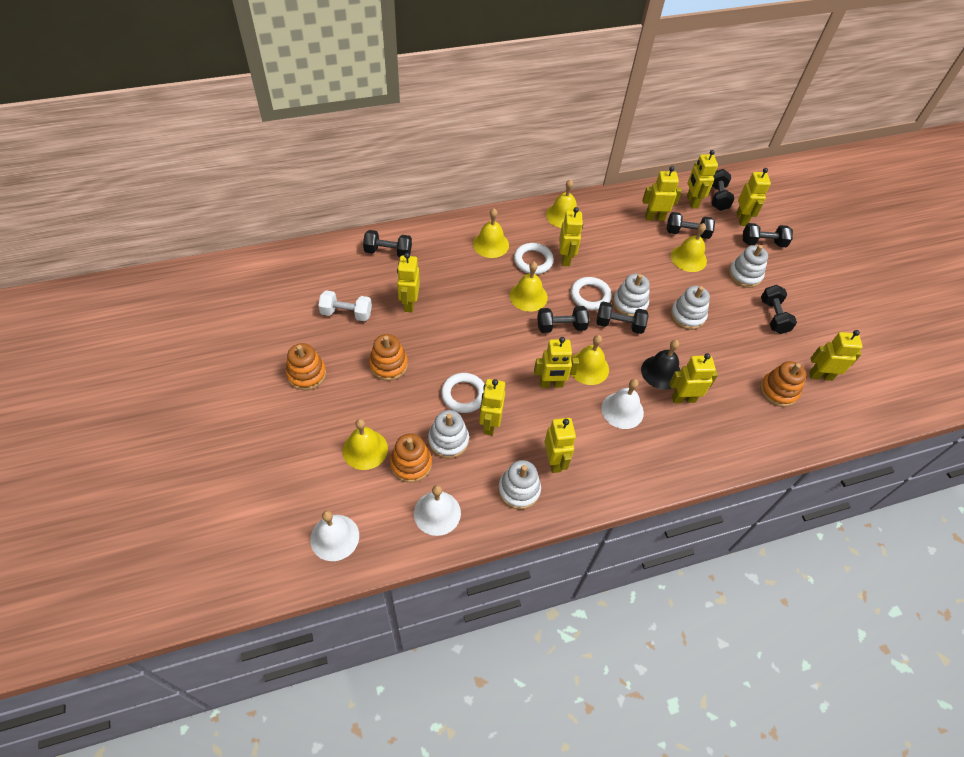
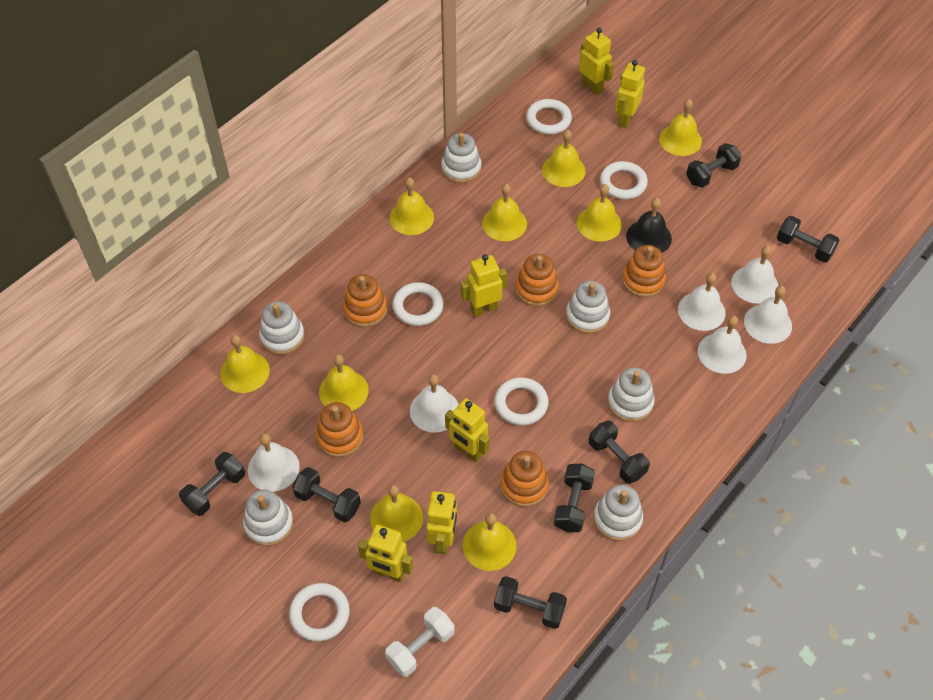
orange stacking toy: 4 -> 5
white bell: 3 -> 6
white ring: 3 -> 5
white stacking toy: 5 -> 6
yellow bell: 6 -> 9
yellow robot: 10 -> 6

